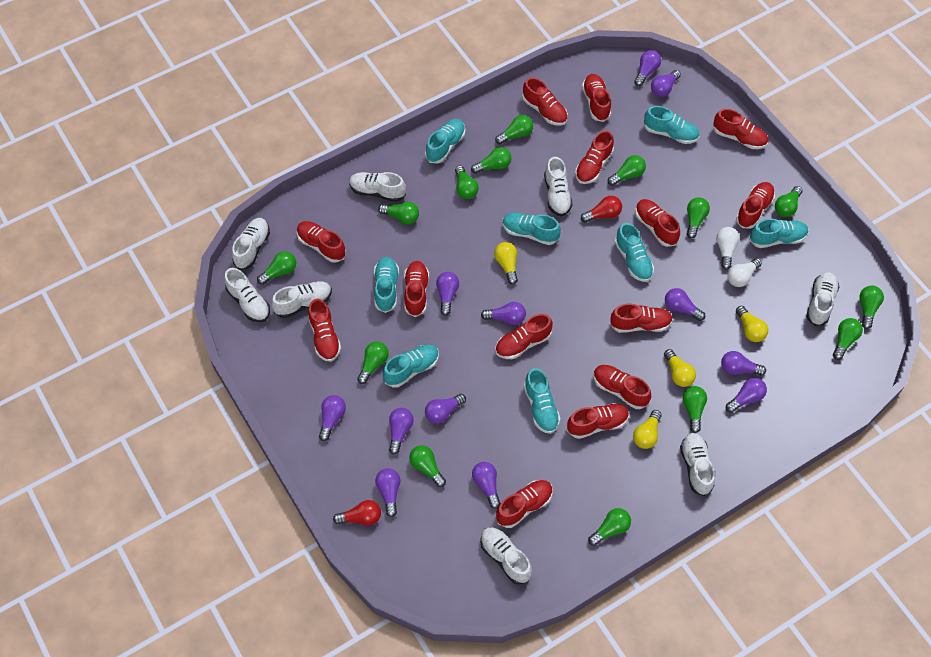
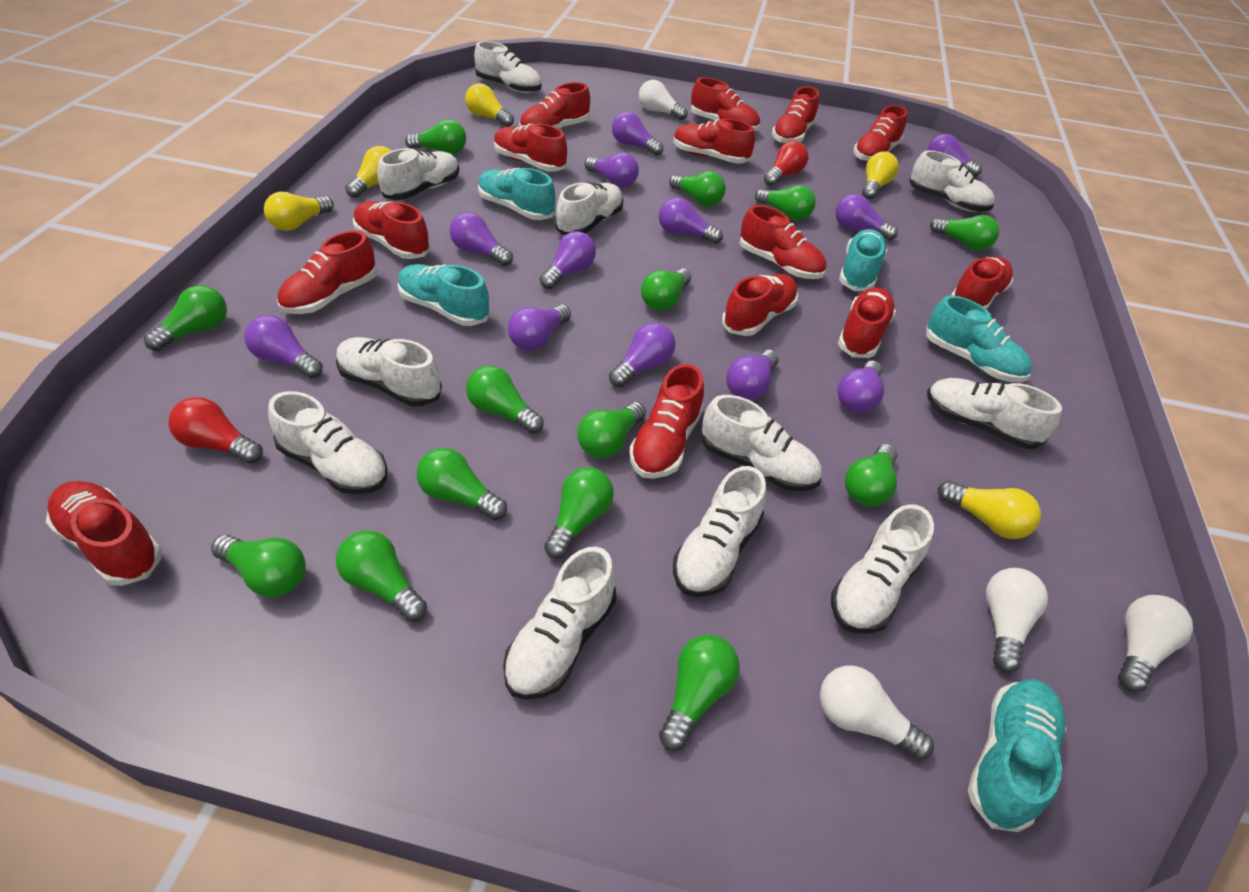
turquoise shoe: 8 -> 5
white light bulb: 2 -> 4
white shoe: 8 -> 11
yellow light bulb: 4 -> 5

